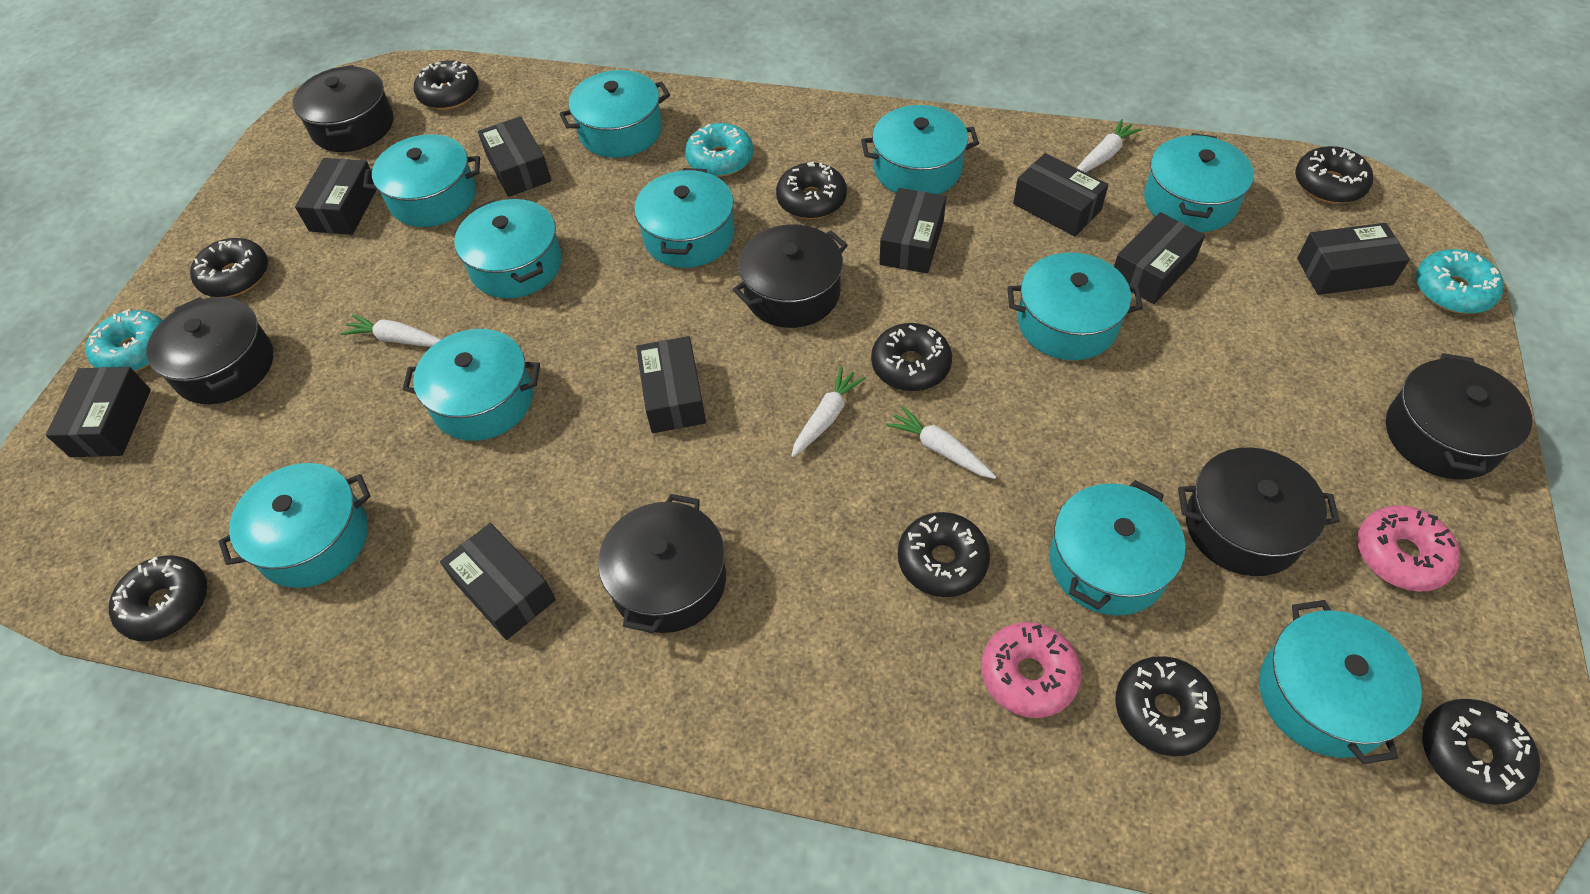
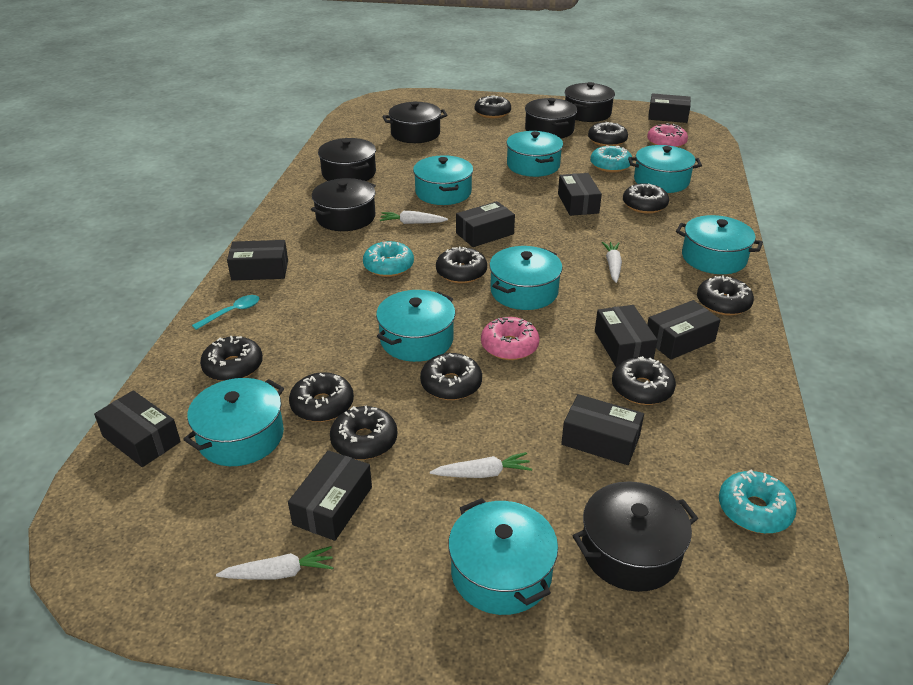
black donut: 9 -> 10
turquoise pot: 11 -> 8
turquoise spoon: 0 -> 1

